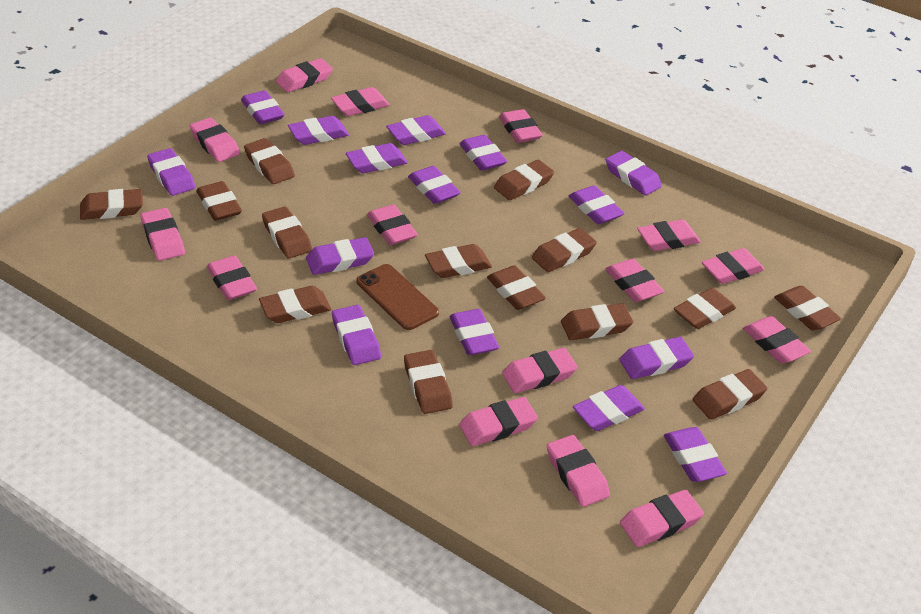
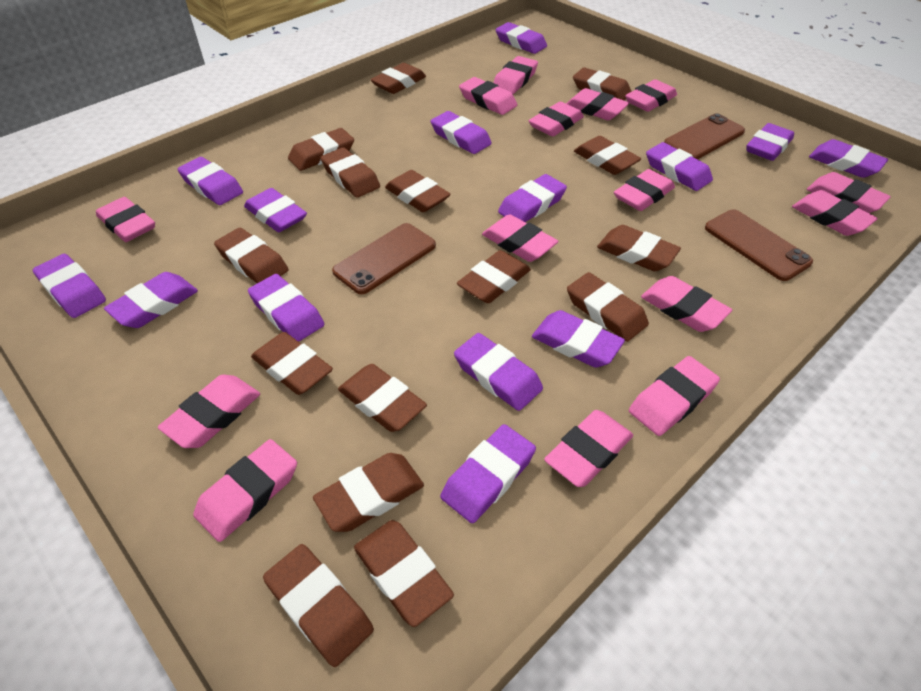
brown eraser: 14 -> 15
brown phone: 1 -> 3
purple eraser: 15 -> 14

